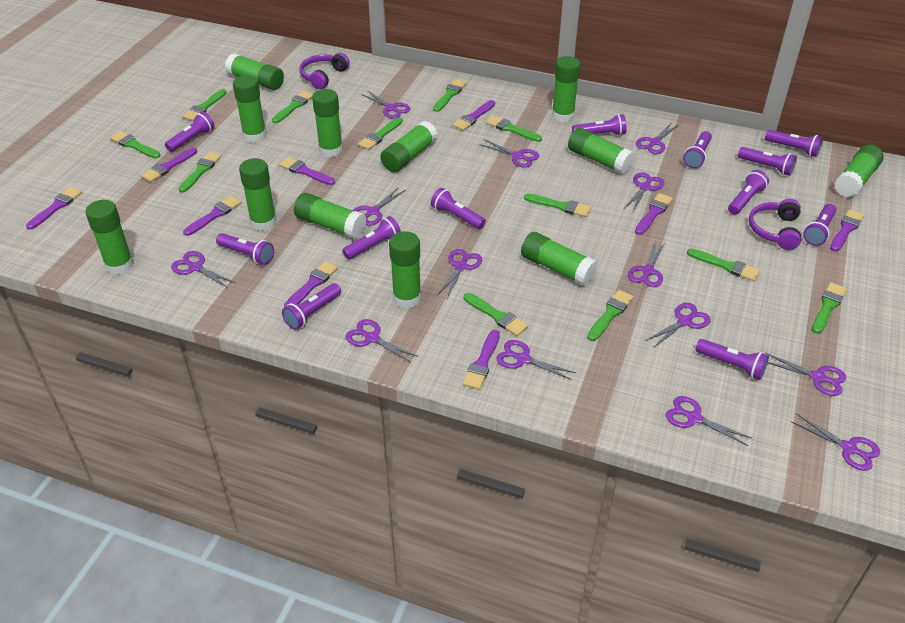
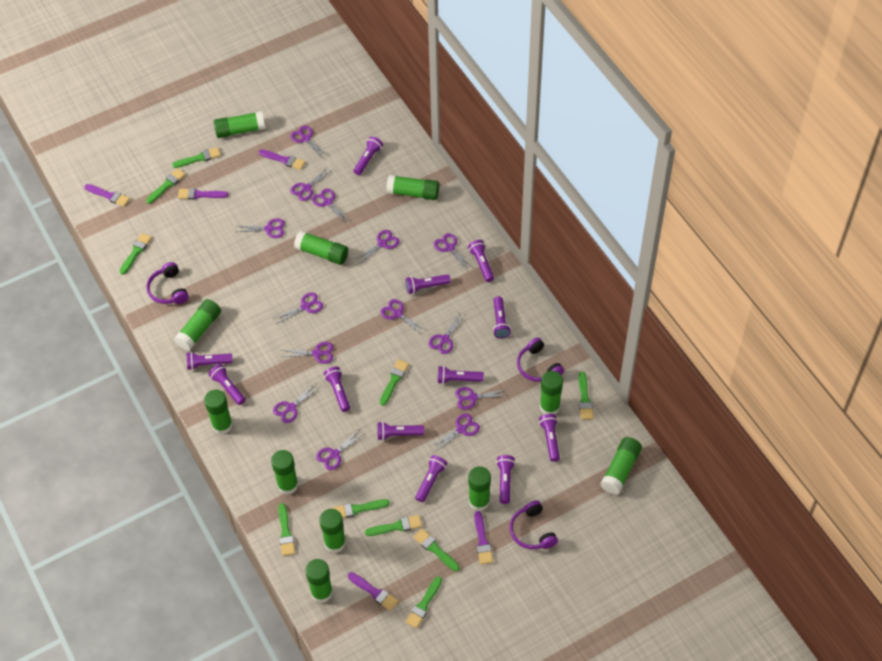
green brush: 12 -> 10
green glue stick: 12 -> 11
purple brush: 9 -> 5
purple headphones: 2 -> 3

